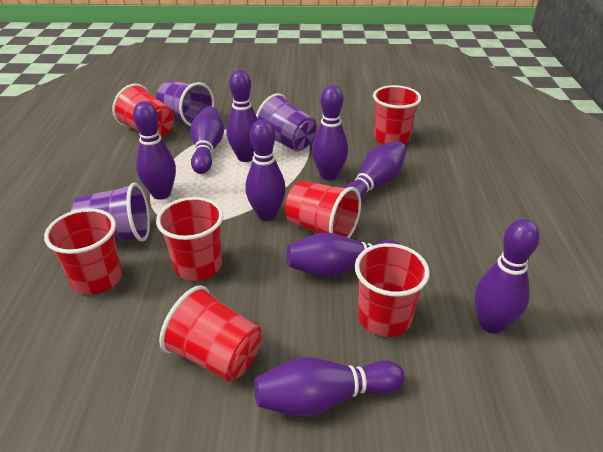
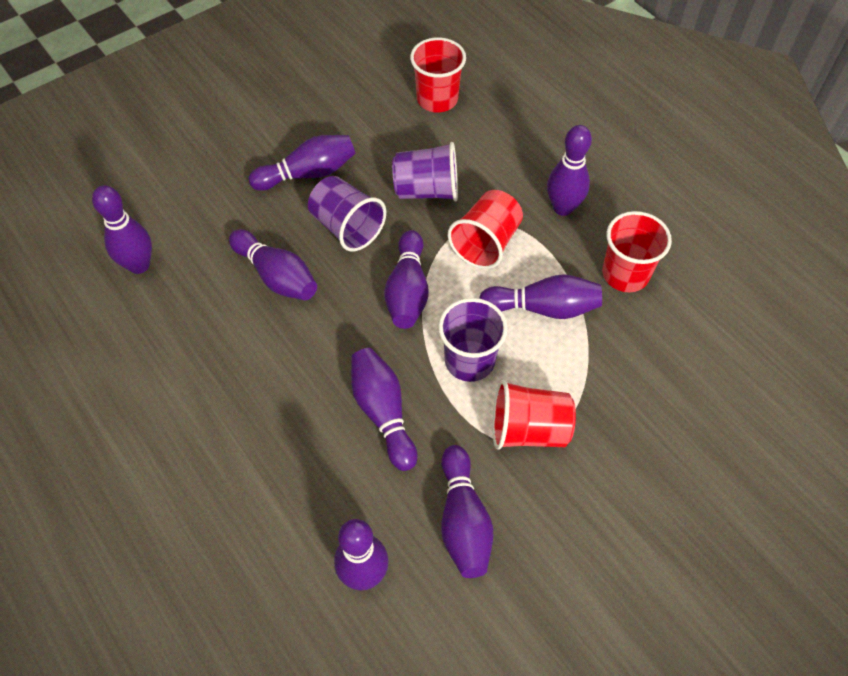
red cup: 7 -> 4

